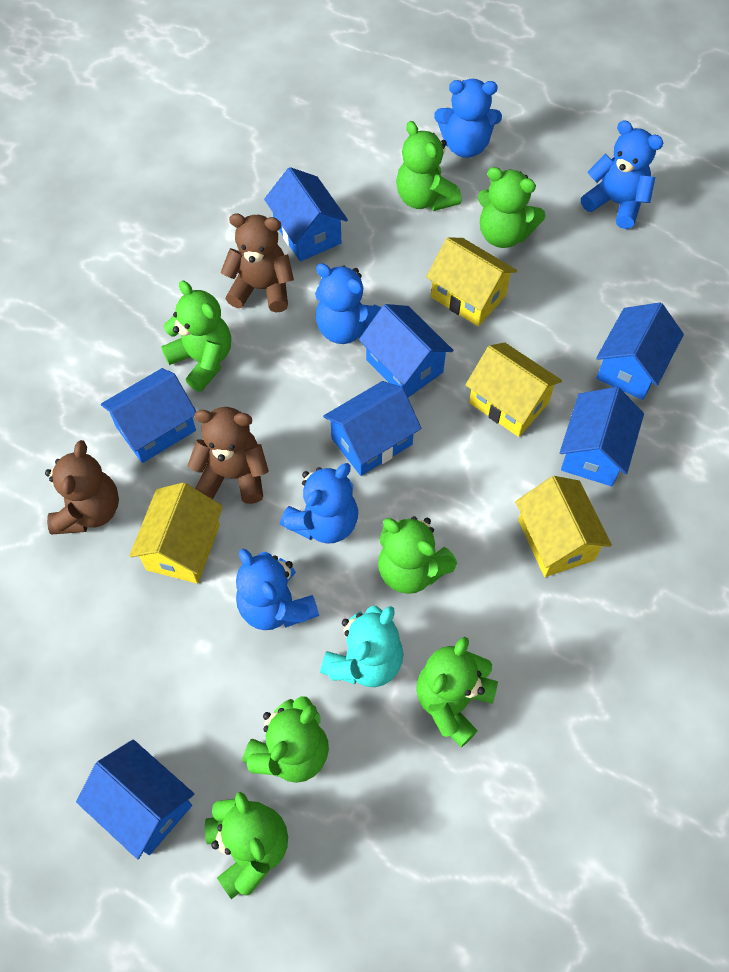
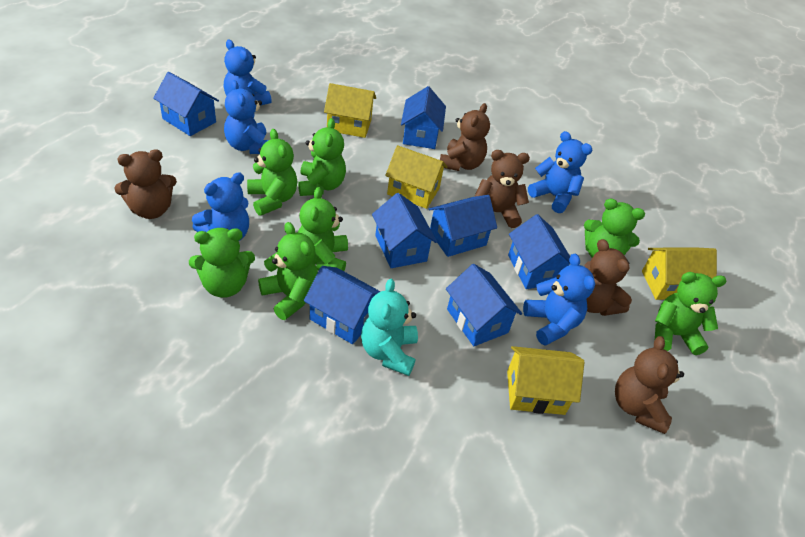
brown teddy bear: 3 -> 5

